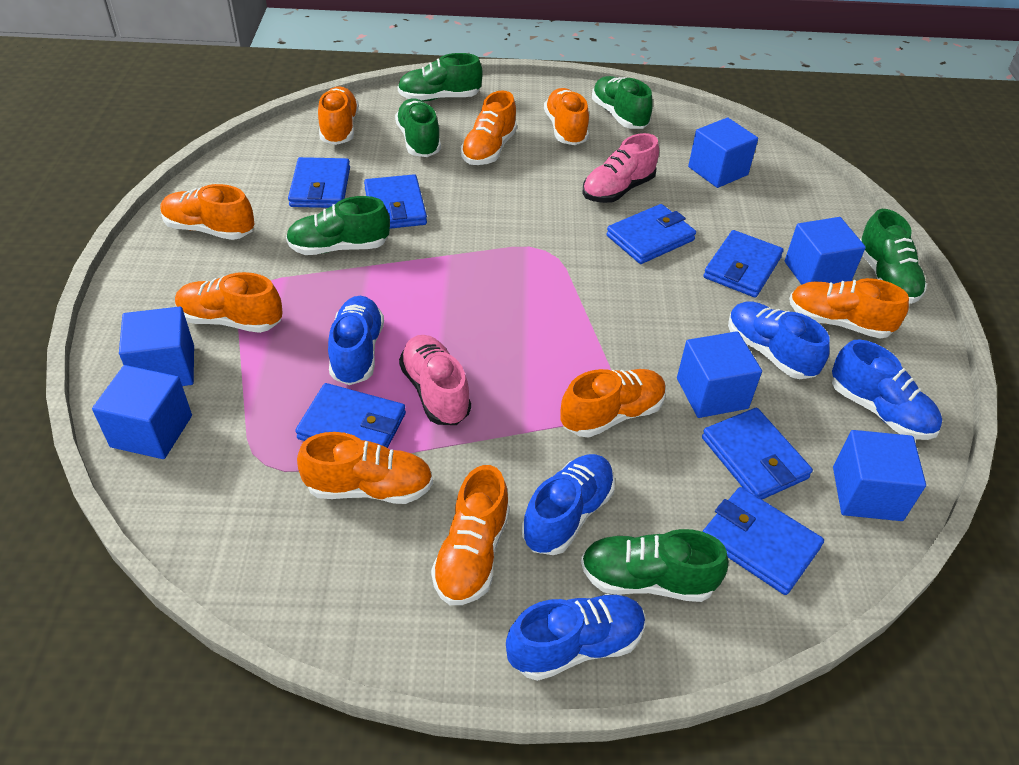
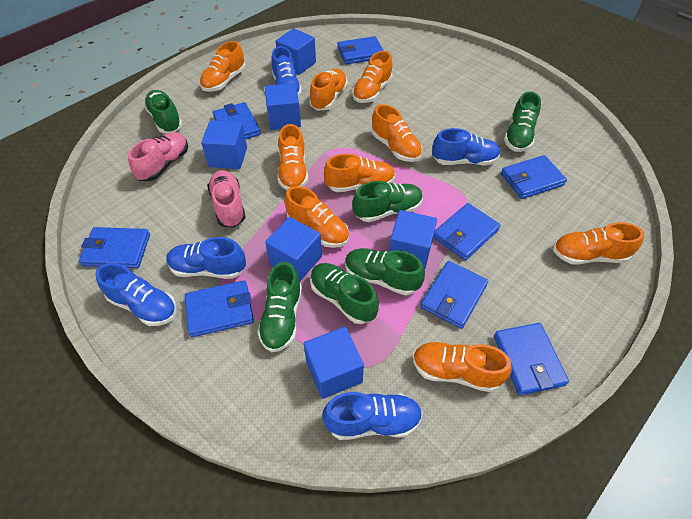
blue wallet: 7 -> 8

